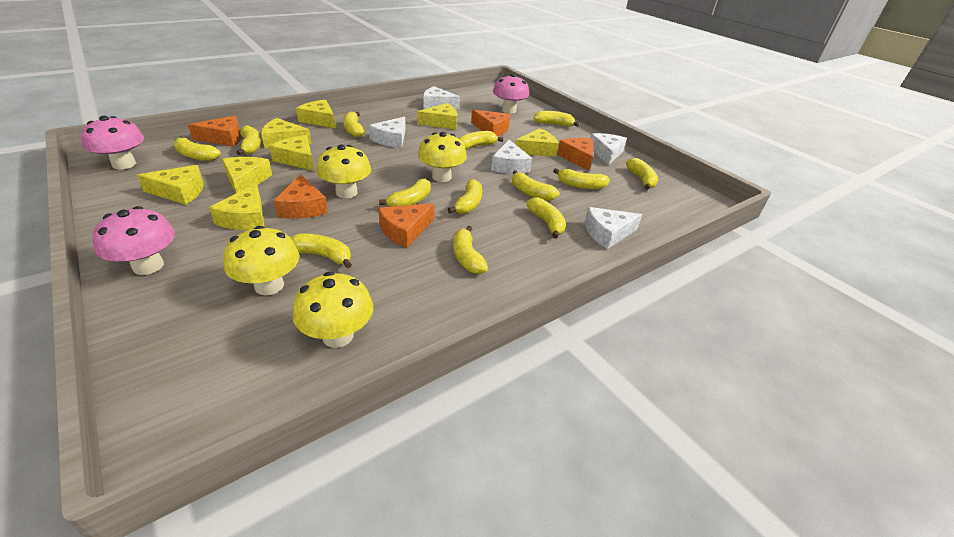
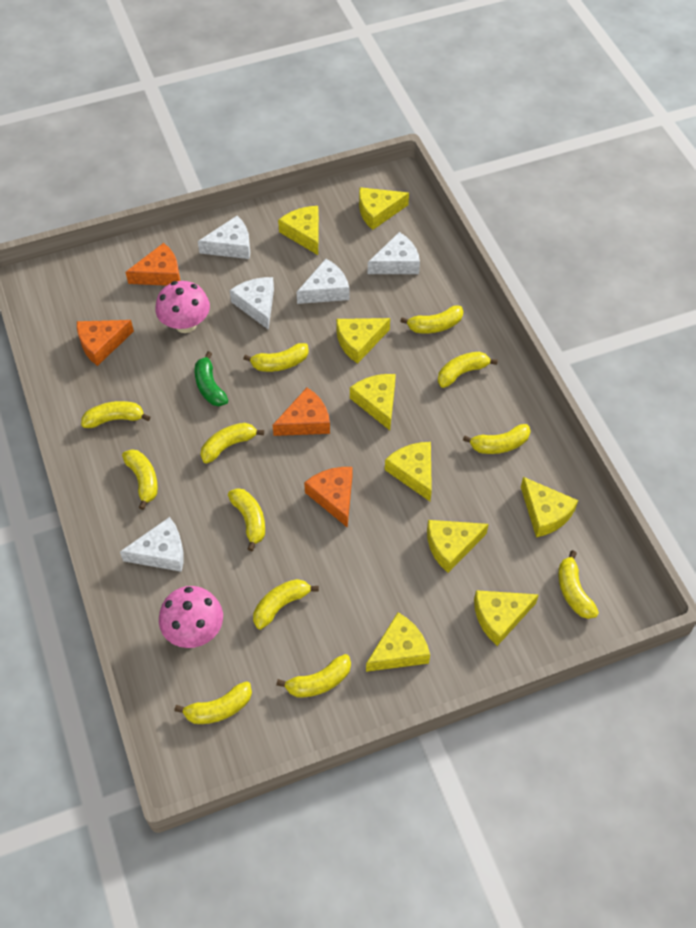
green banana: 0 -> 1
orange cheese: 5 -> 4
pink mushroom: 3 -> 2
yellow banana: 13 -> 12
yellow cheese: 8 -> 9
yellow mushroom: 4 -> 0

